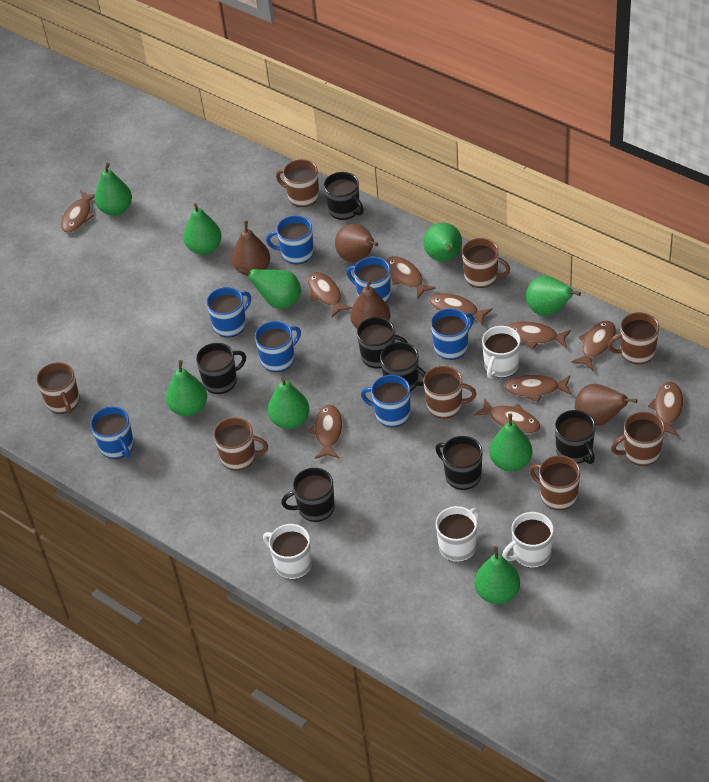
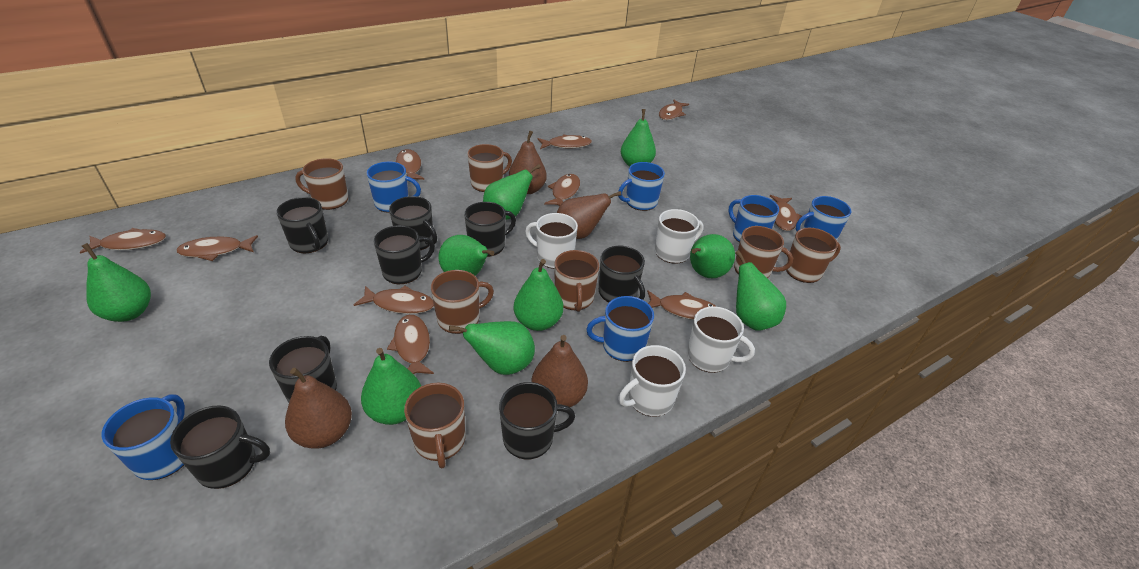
black mug: 7 -> 8
blue mug: 7 -> 6
brown mug: 8 -> 7

